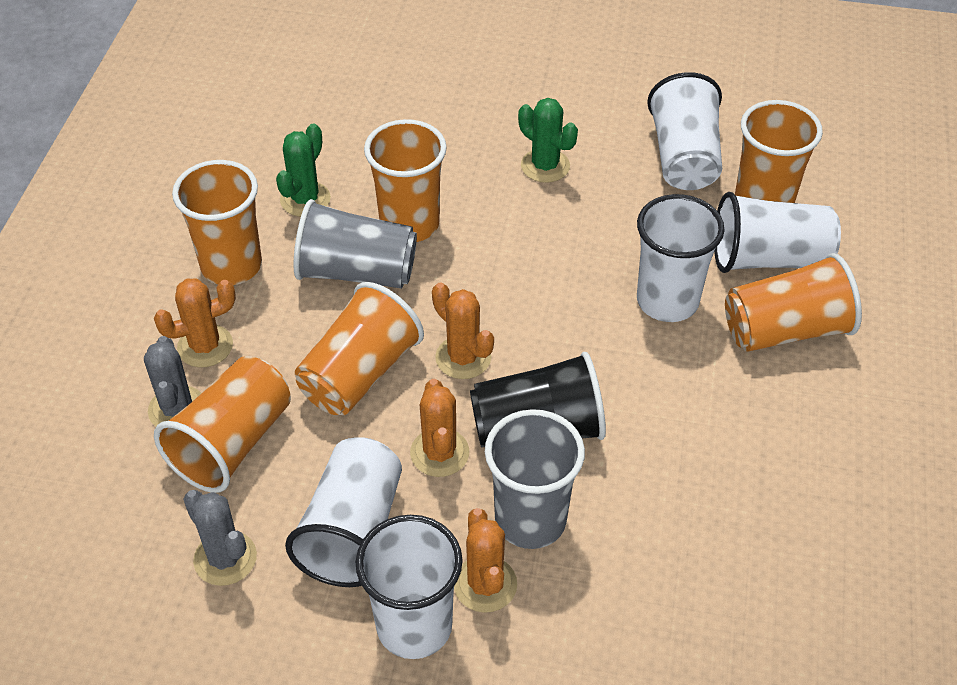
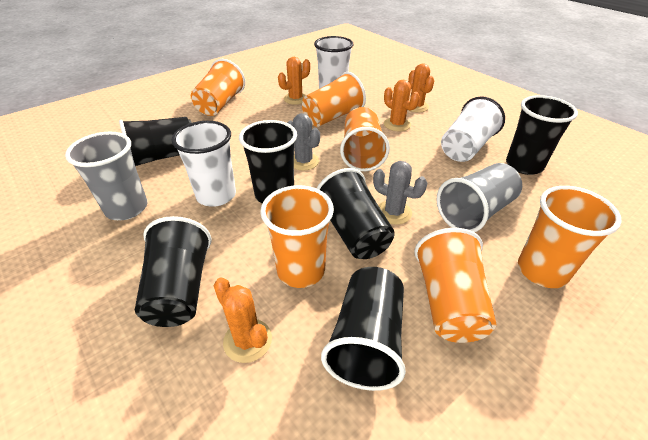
black cup: 1 -> 6
green cactus: 2 -> 0
white cup: 5 -> 3

